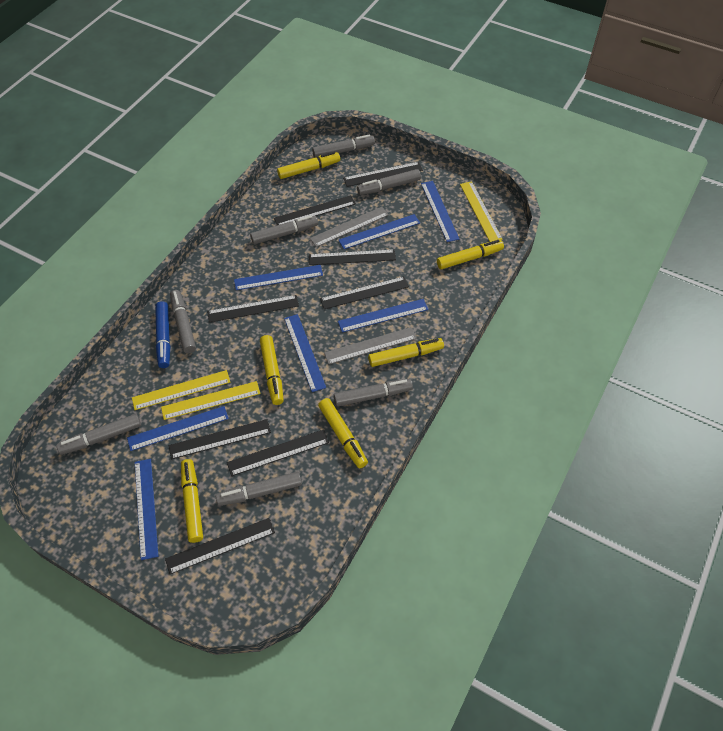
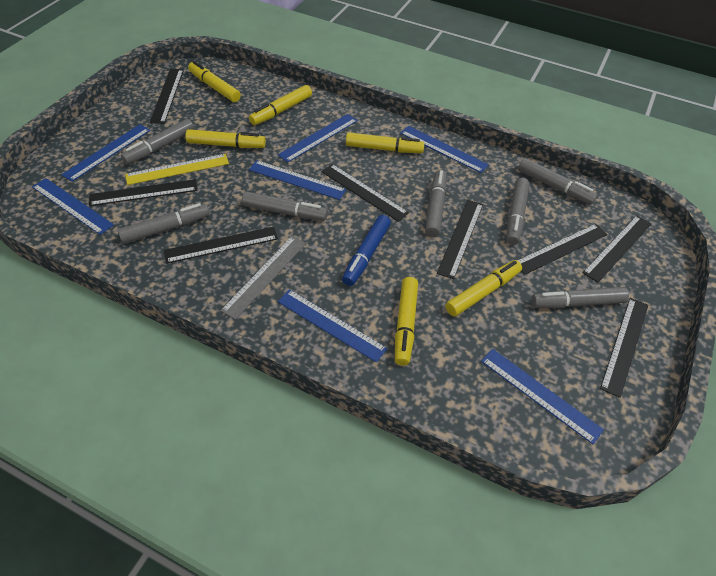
grey ruler: 2 -> 1
yellow ruler: 3 -> 1

